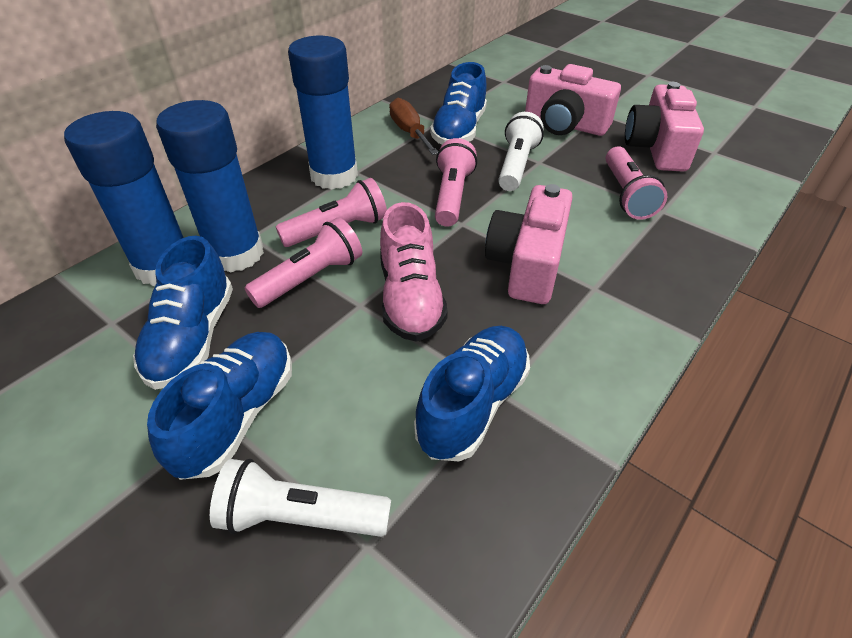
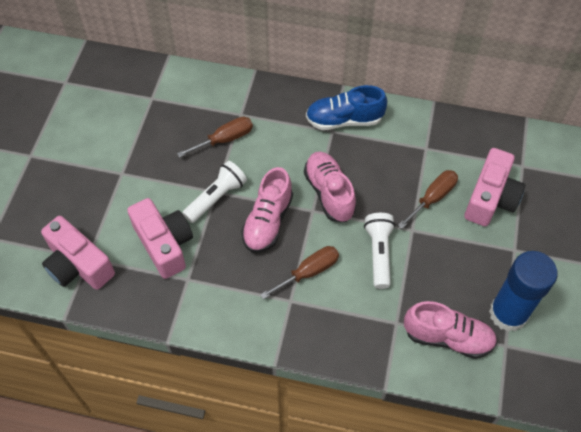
blue glue stick: 3 -> 1
blue shoe: 4 -> 1
brown screwdriver: 1 -> 3
pink flashlight: 4 -> 0
pink shoe: 1 -> 3

